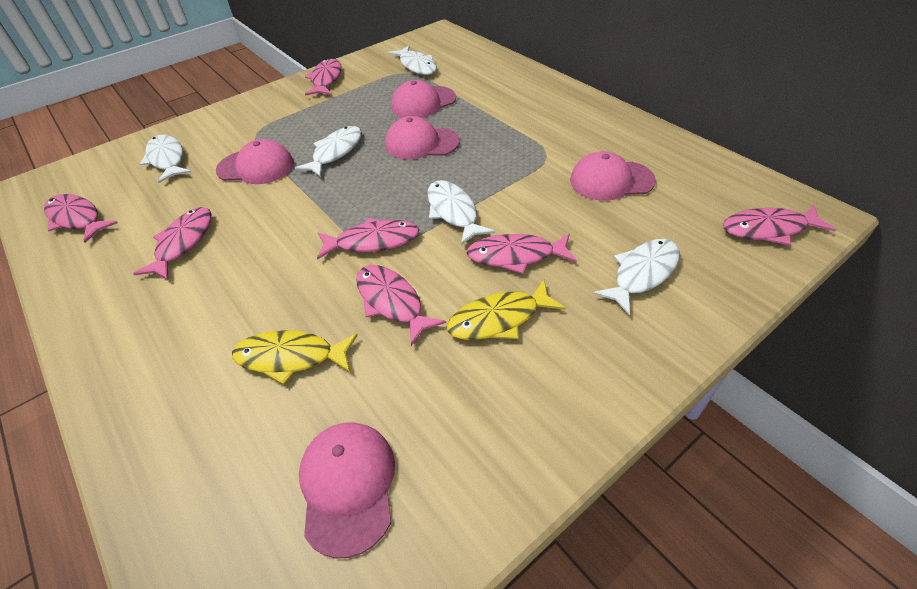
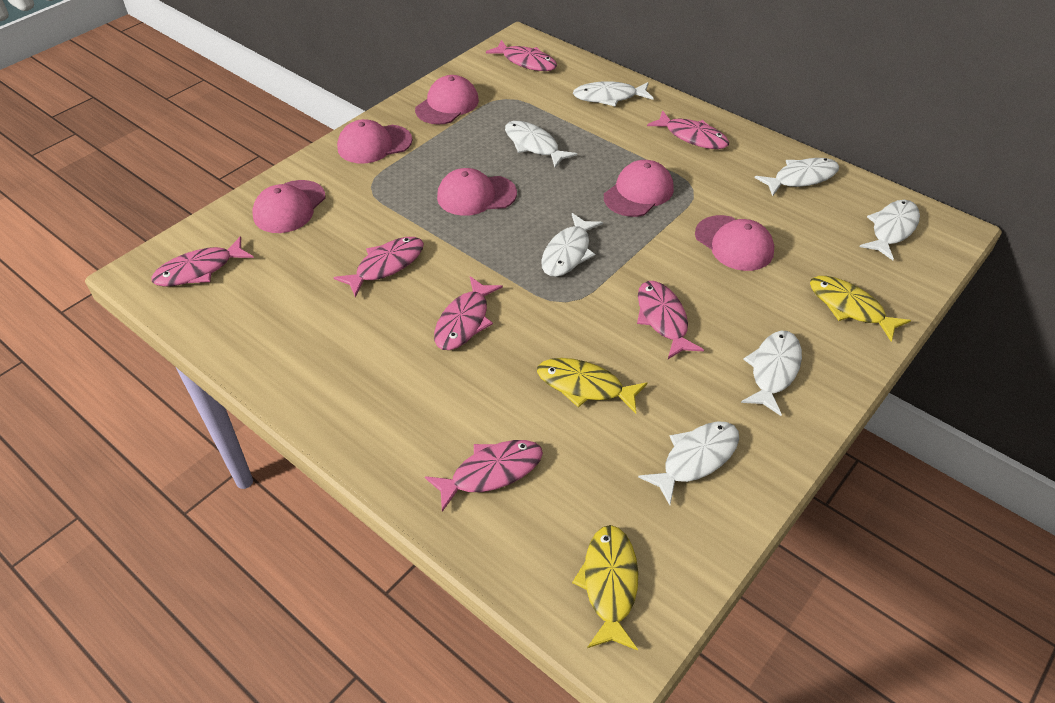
pink cap: 5 -> 6
white fish: 5 -> 7
yellow fish: 2 -> 3

